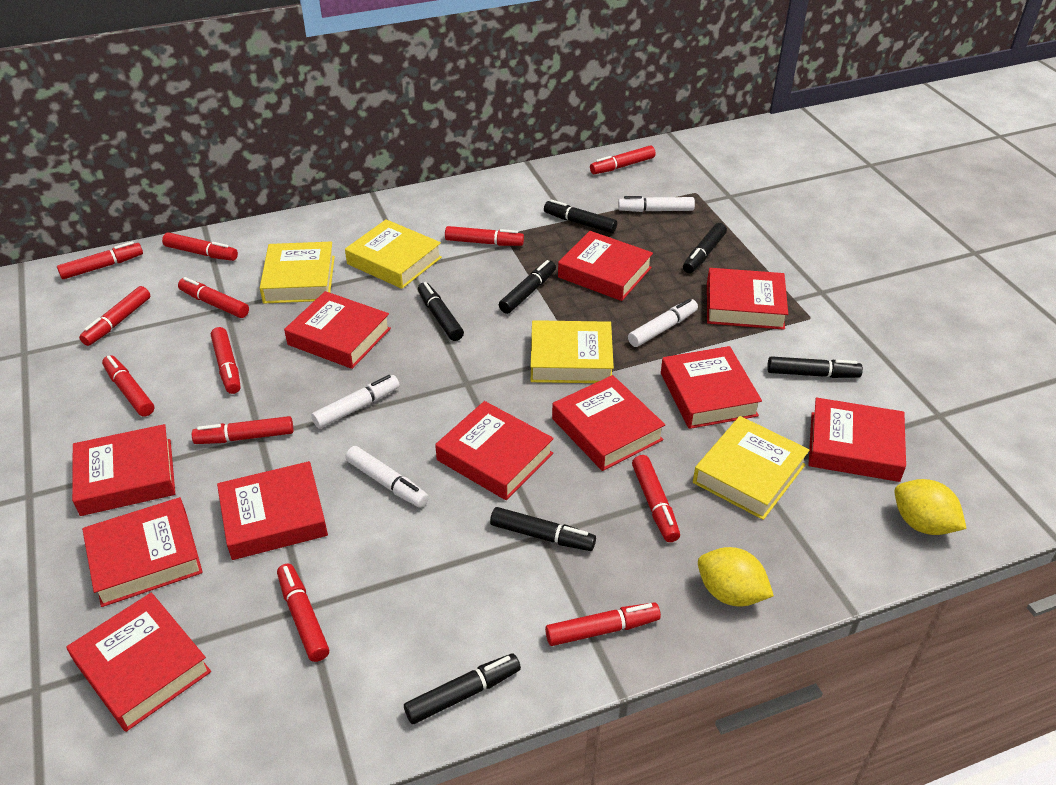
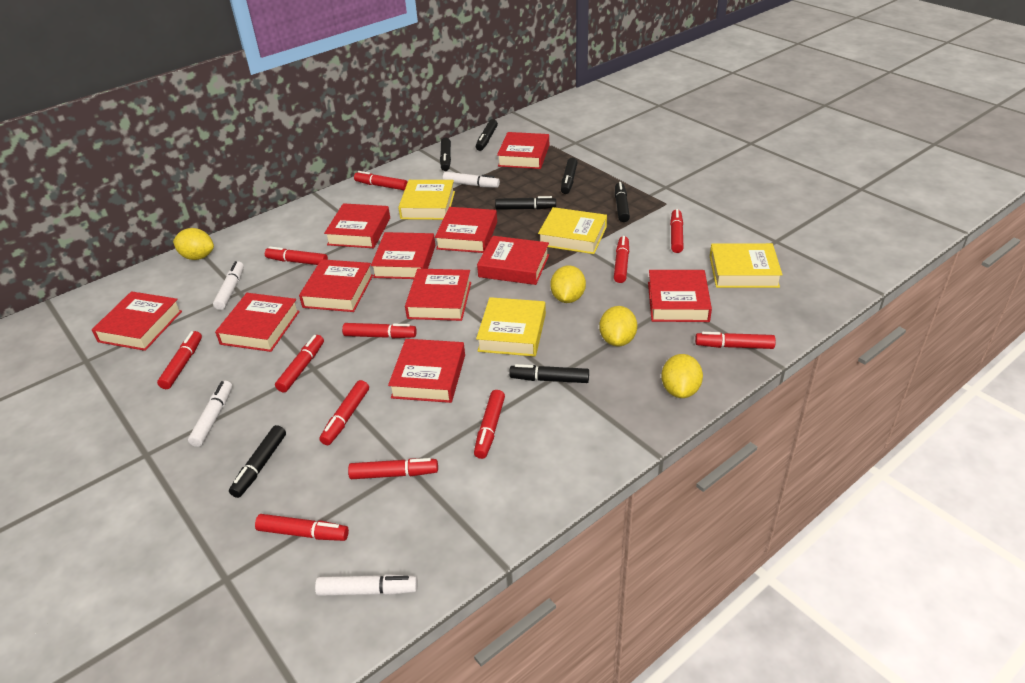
yellow lemon: 2 -> 4

